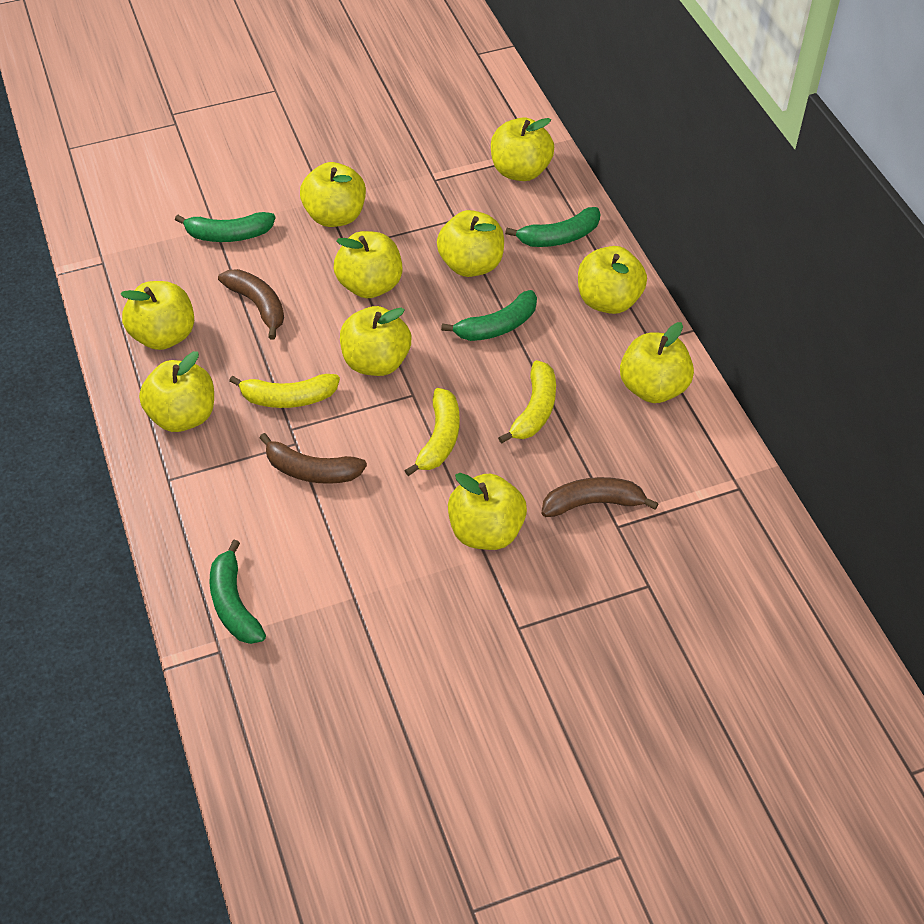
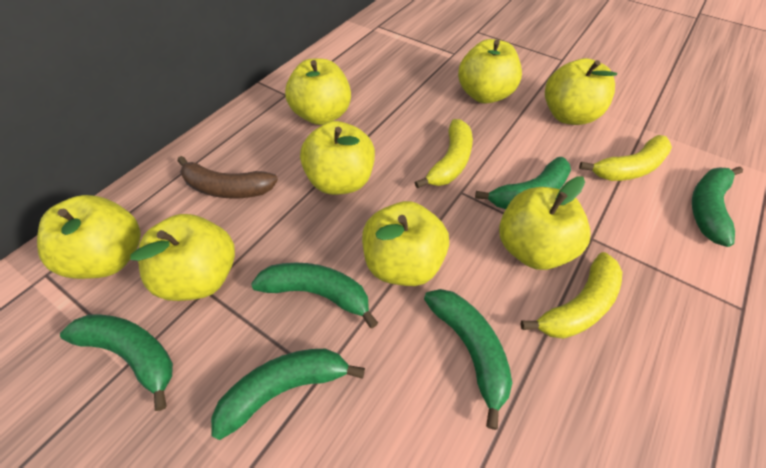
brown banana: 3 -> 1
green banana: 4 -> 6
yellow apple: 10 -> 8

